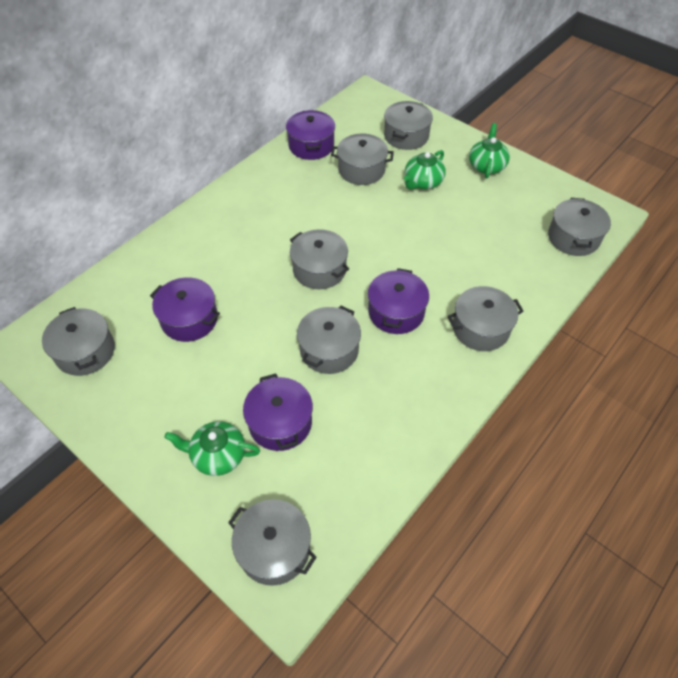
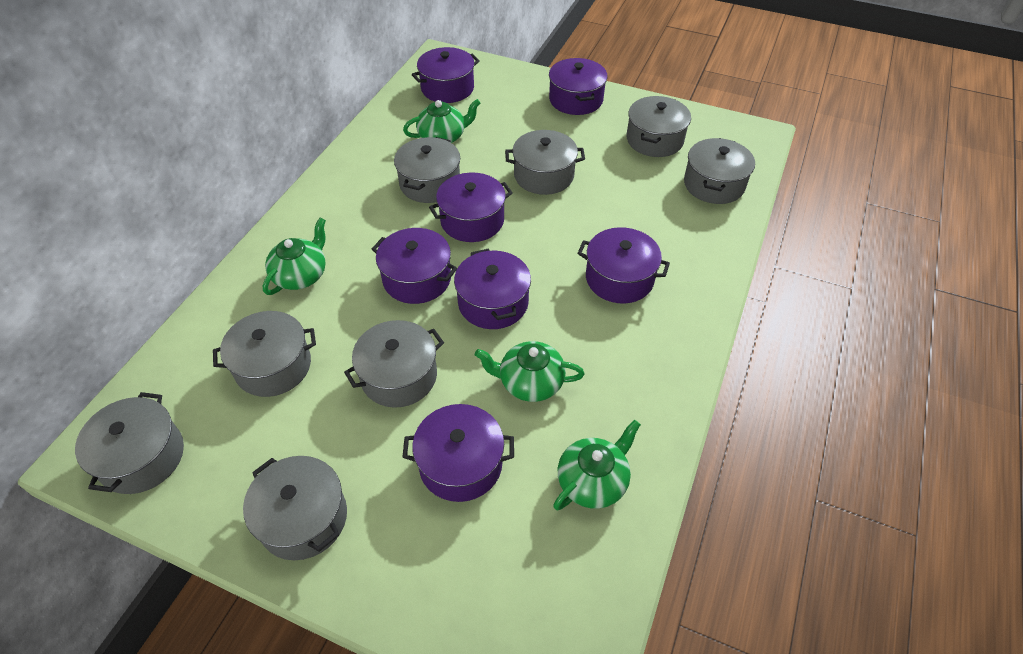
green teapot: 3 -> 4
purple pot: 4 -> 7

